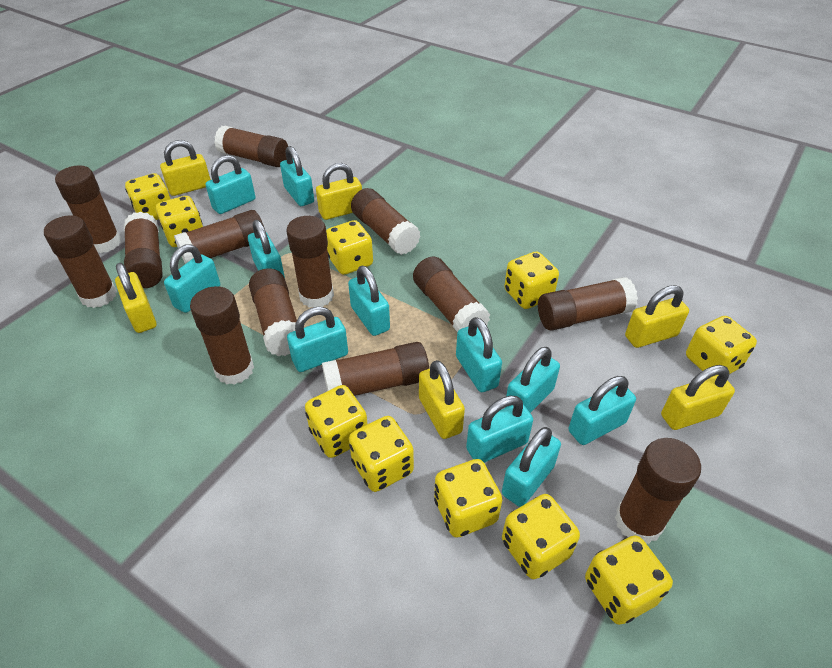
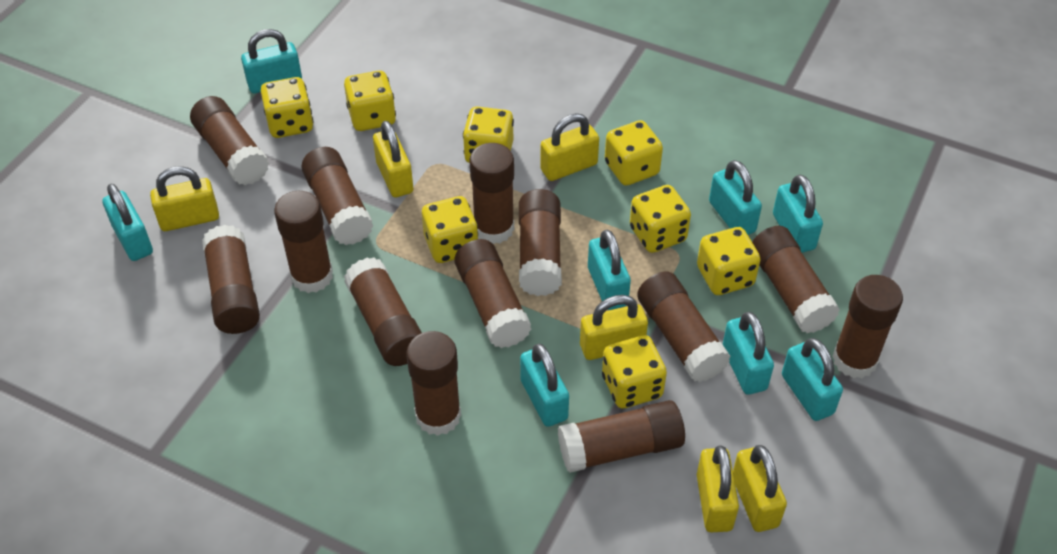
turquoise padlock: 11 -> 8
yellow dice: 10 -> 8

